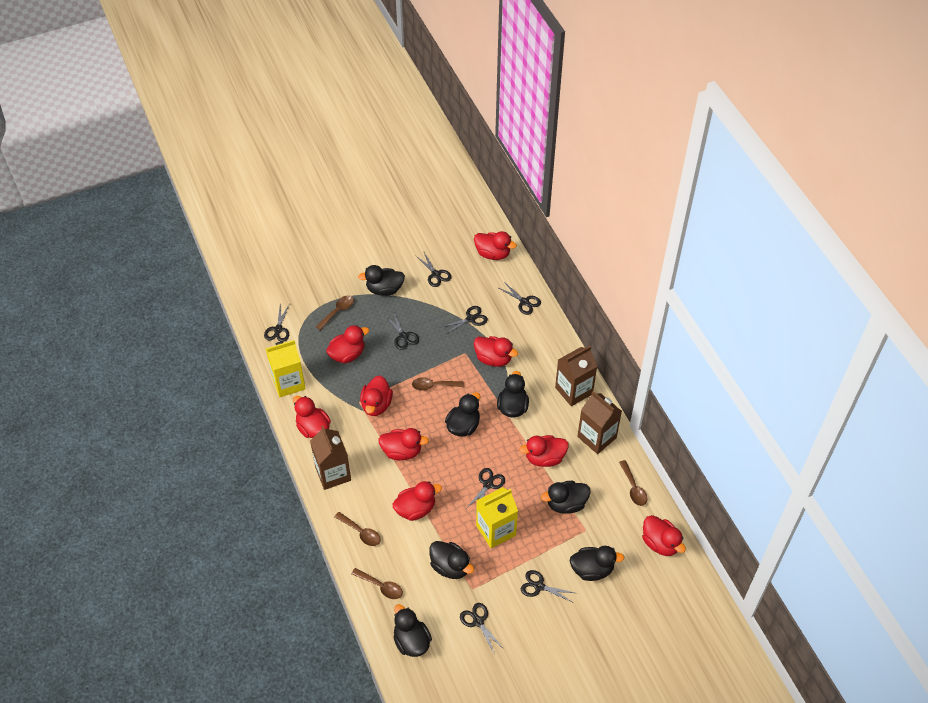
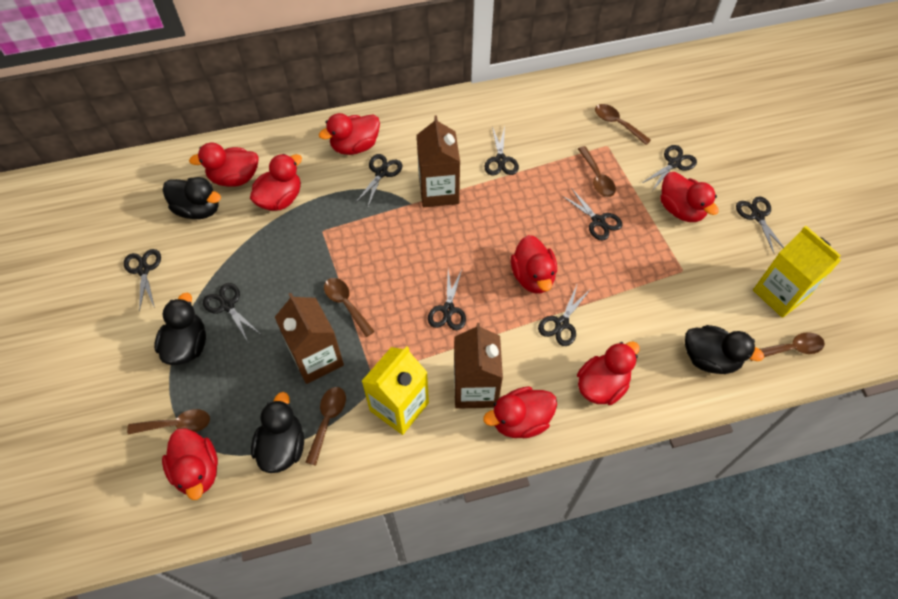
black duck: 7 -> 4
black scissors: 8 -> 9
brown spoon: 5 -> 6
red duck: 9 -> 8

